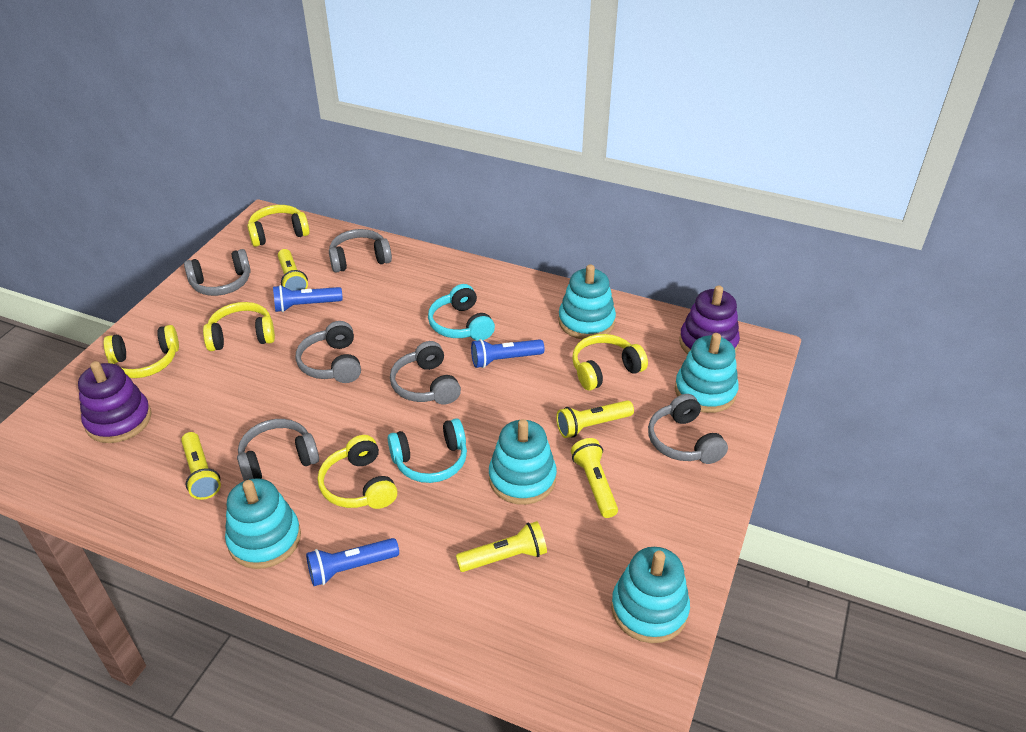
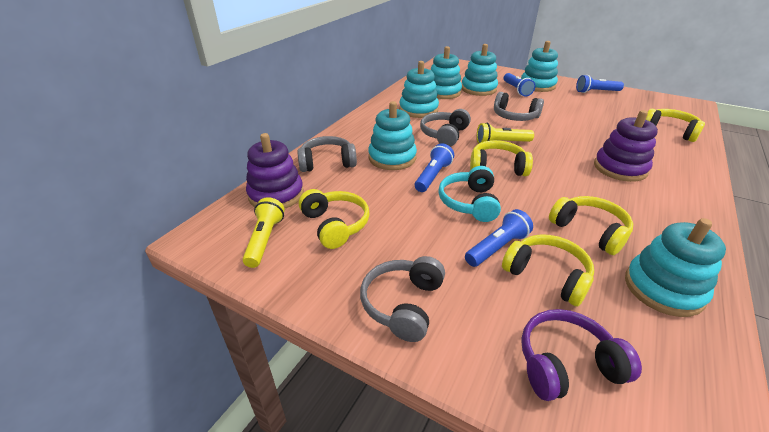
blue flashlight: 3 -> 4
grey headphones: 6 -> 4
purple headphones: 0 -> 1
turquoise headphones: 2 -> 1
turquoise stacking toy: 5 -> 6
yellow flashlight: 5 -> 2

